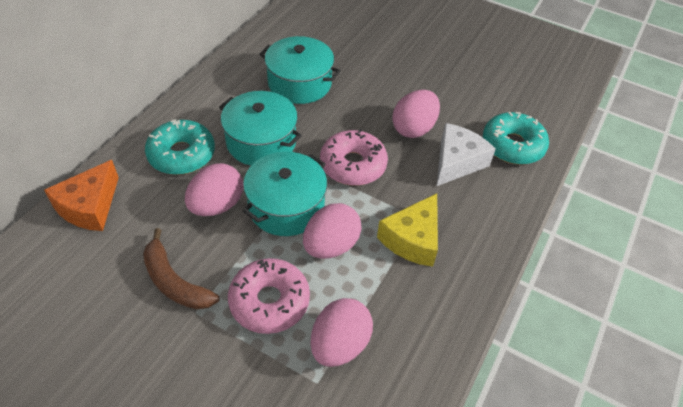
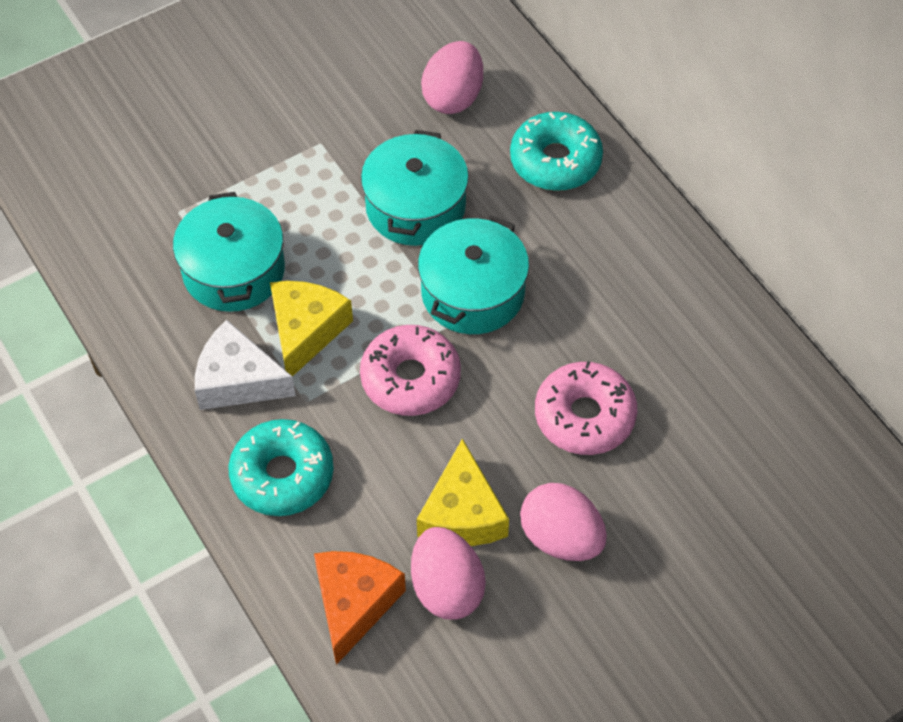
brown banana: 1 -> 0
pink egg: 4 -> 3
yellow cheese: 1 -> 2

